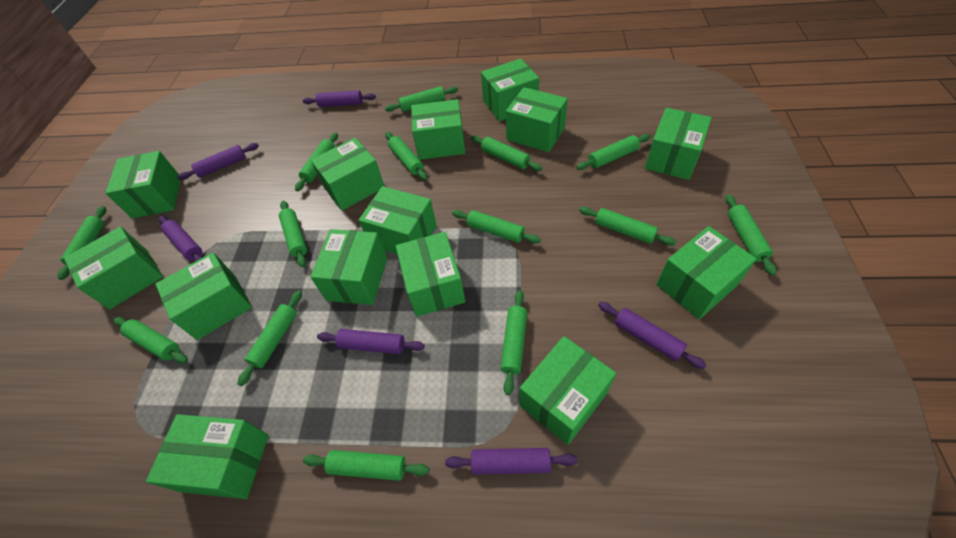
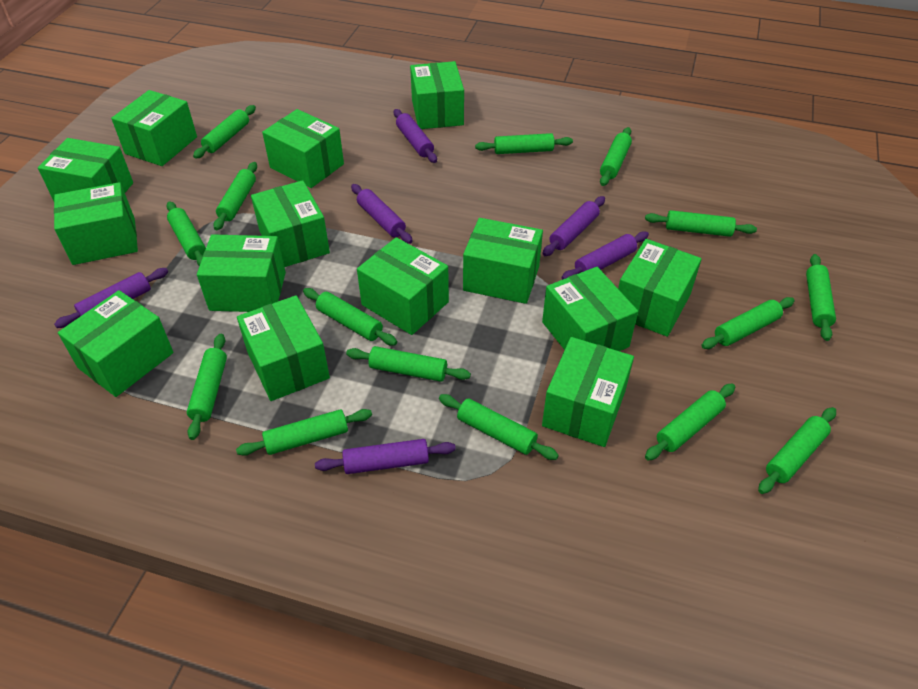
green rolling pin: 14 -> 15

